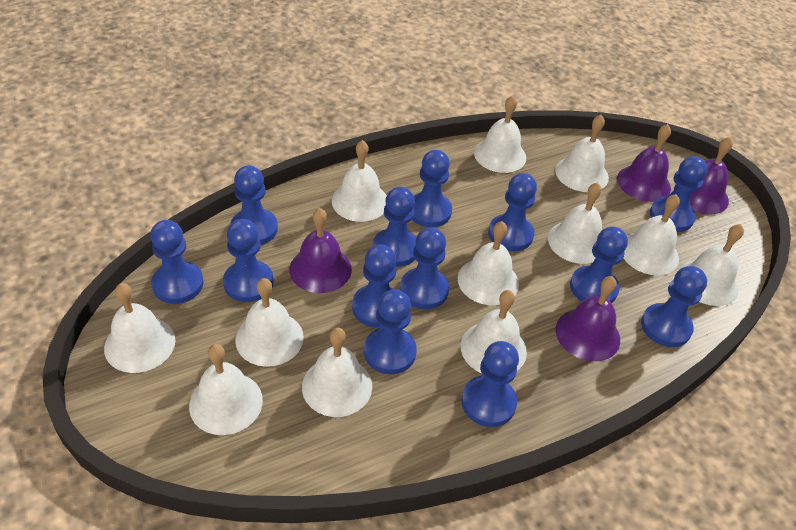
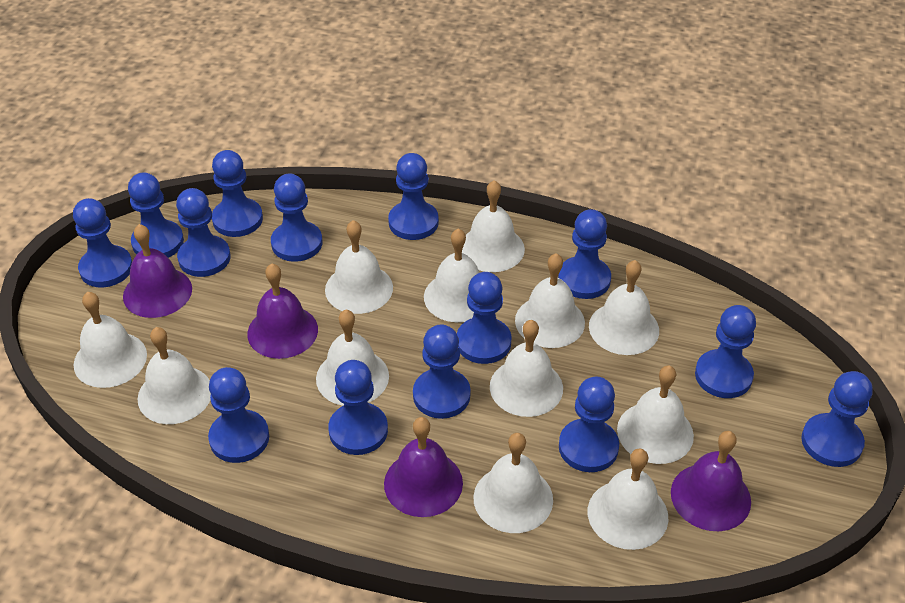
blue pawn: 13 -> 14

